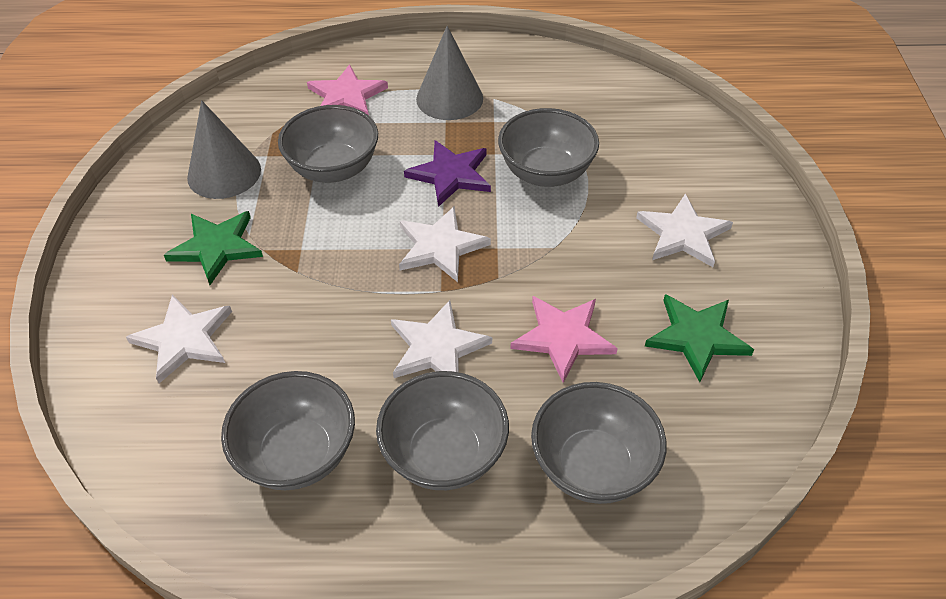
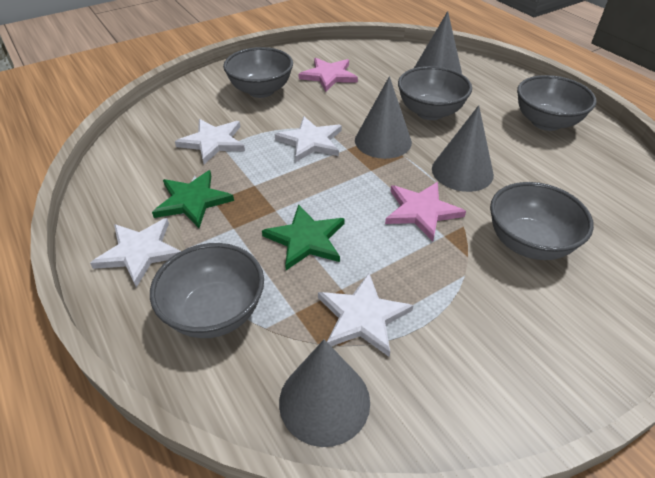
grey cone: 2 -> 4
purple star: 1 -> 0

